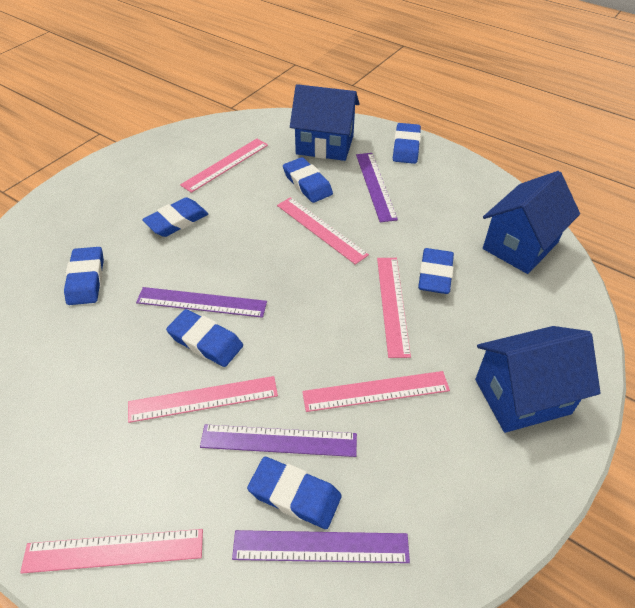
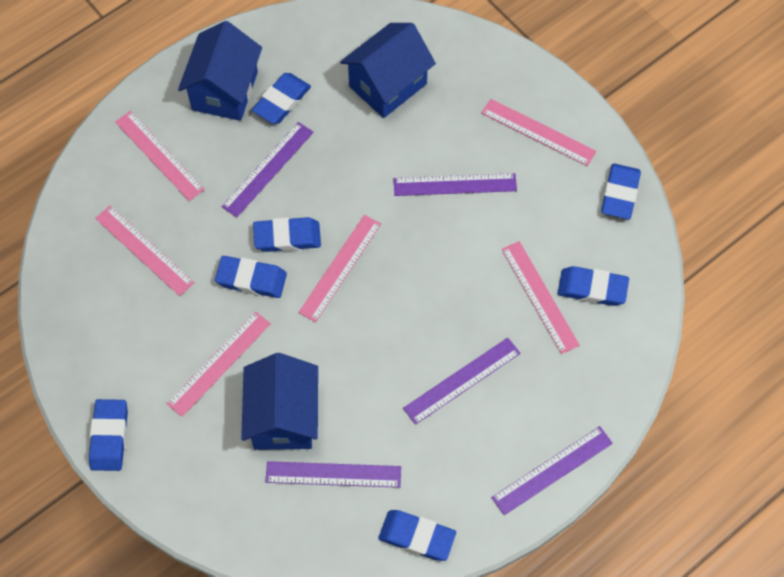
purple ruler: 4 -> 5

